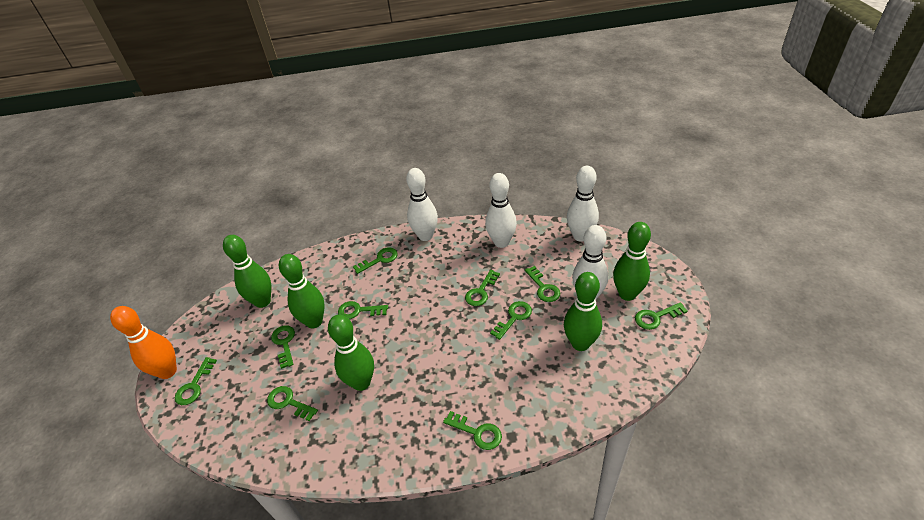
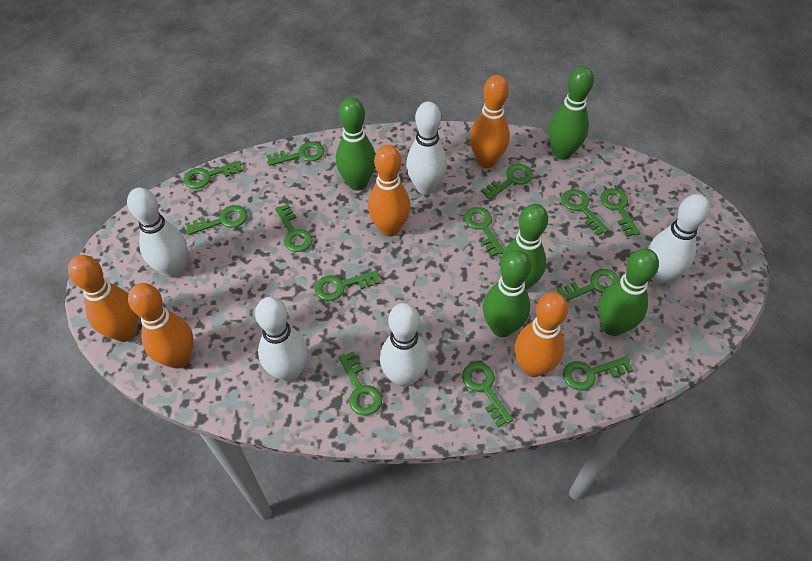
green key: 10 -> 13
orange bowling pin: 1 -> 5
white bowling pin: 4 -> 5

